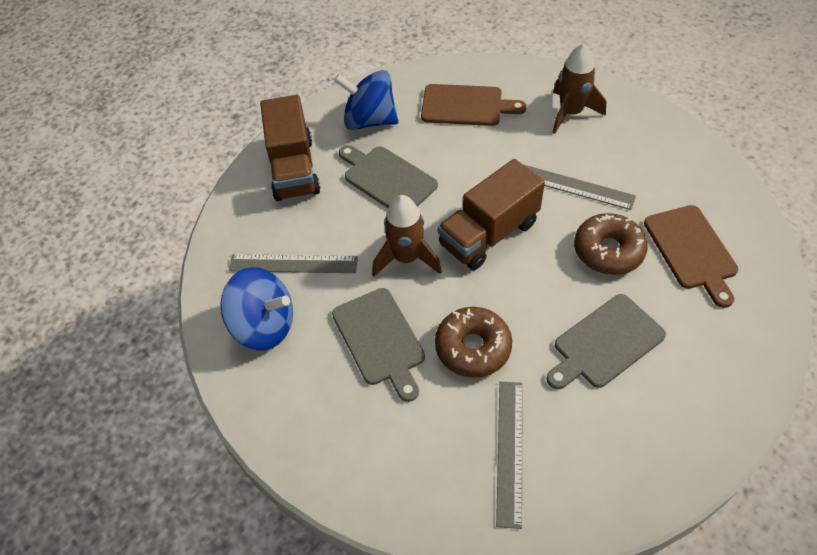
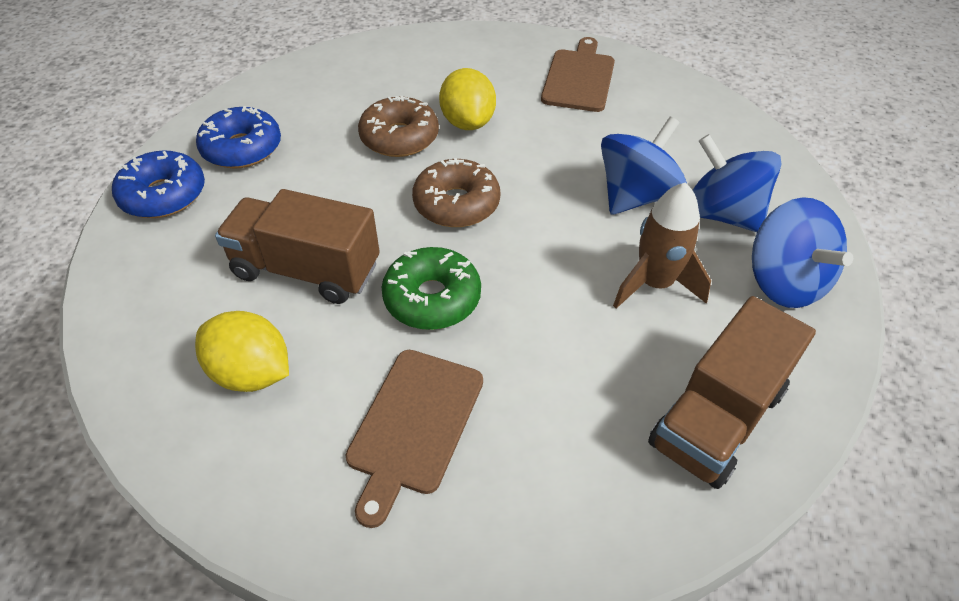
blue donut: 0 -> 2
blue spinning top: 2 -> 3
brown rocket: 2 -> 1
green donut: 0 -> 1
grey cutting board: 3 -> 0
grey ruler: 3 -> 0
yellow lemon: 0 -> 2

